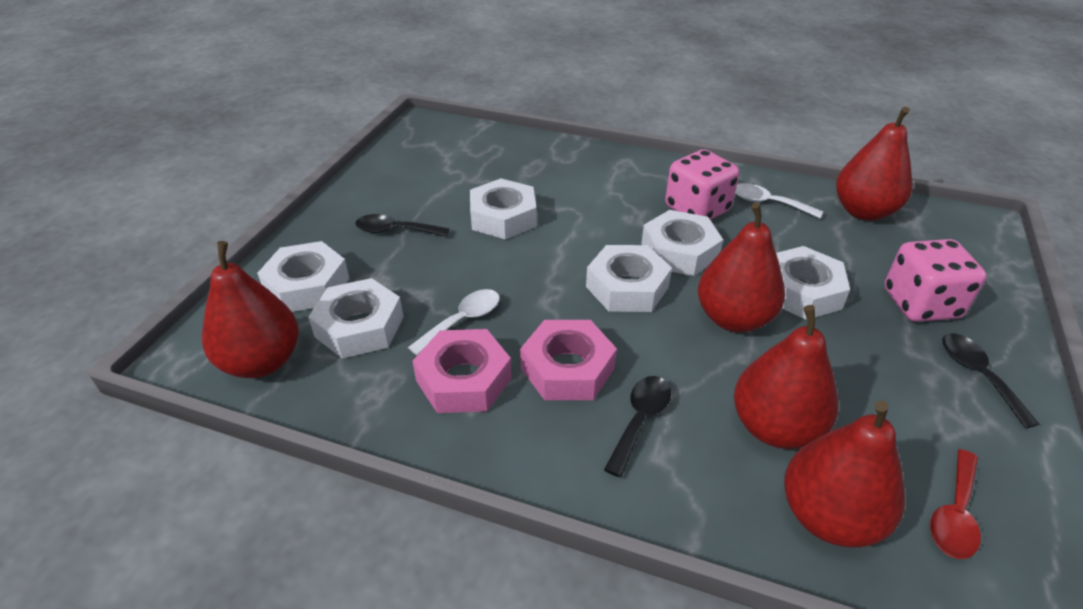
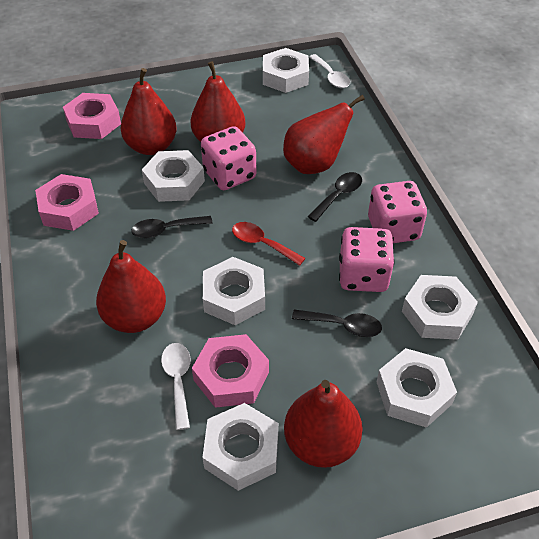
pink dice: 2 -> 3
pink nut: 2 -> 3

